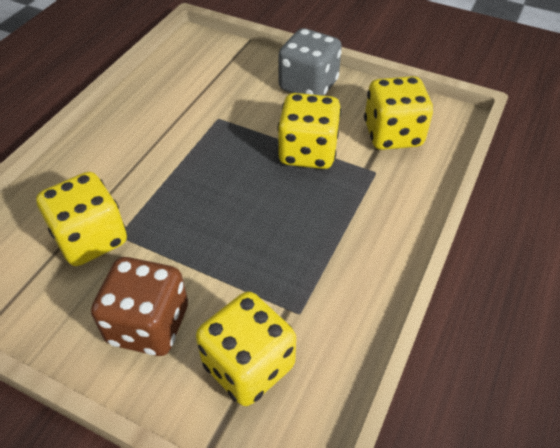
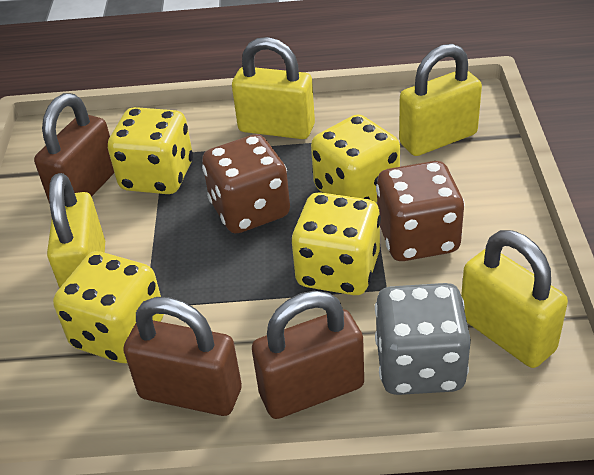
brown dice: 1 -> 2
brown padlock: 0 -> 3
yellow padlock: 0 -> 4

